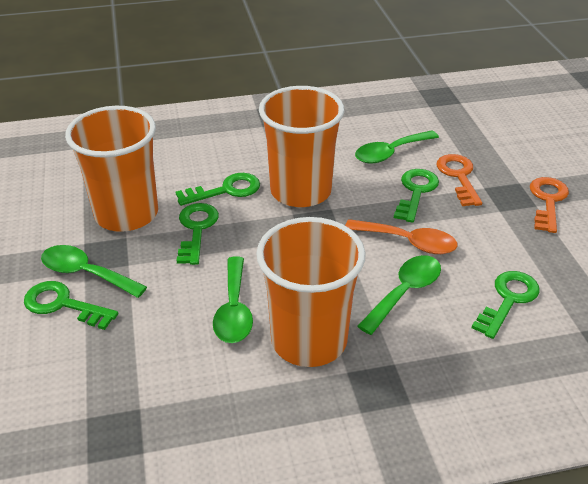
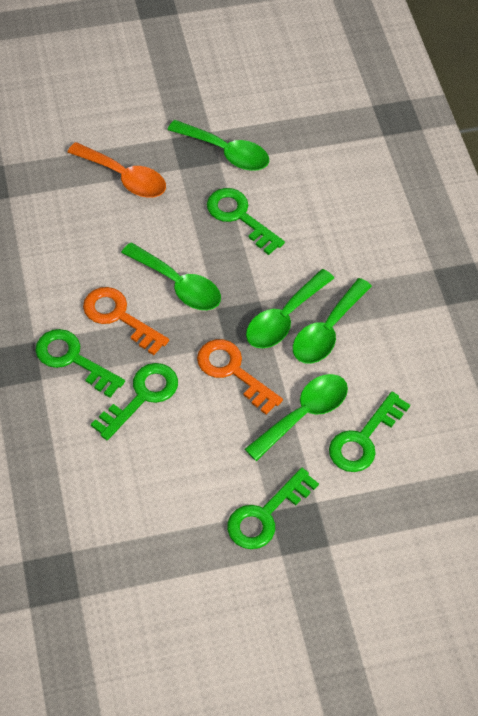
green spoon: 4 -> 5
orange cup: 3 -> 0

